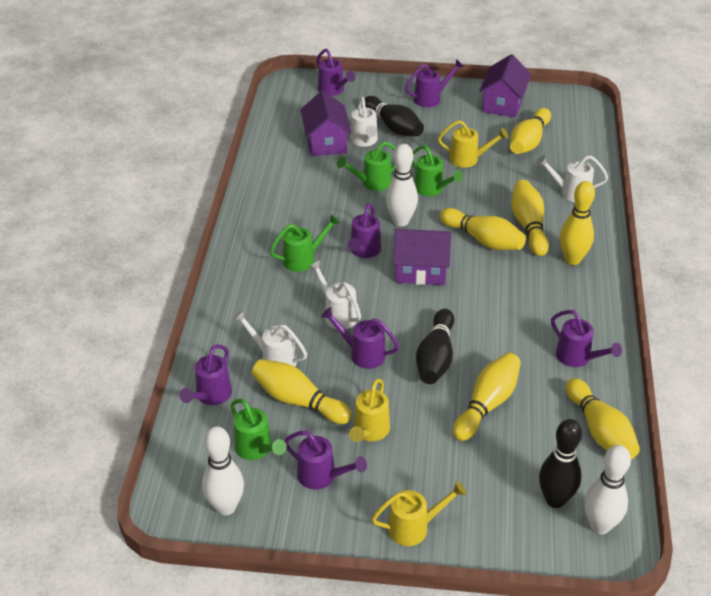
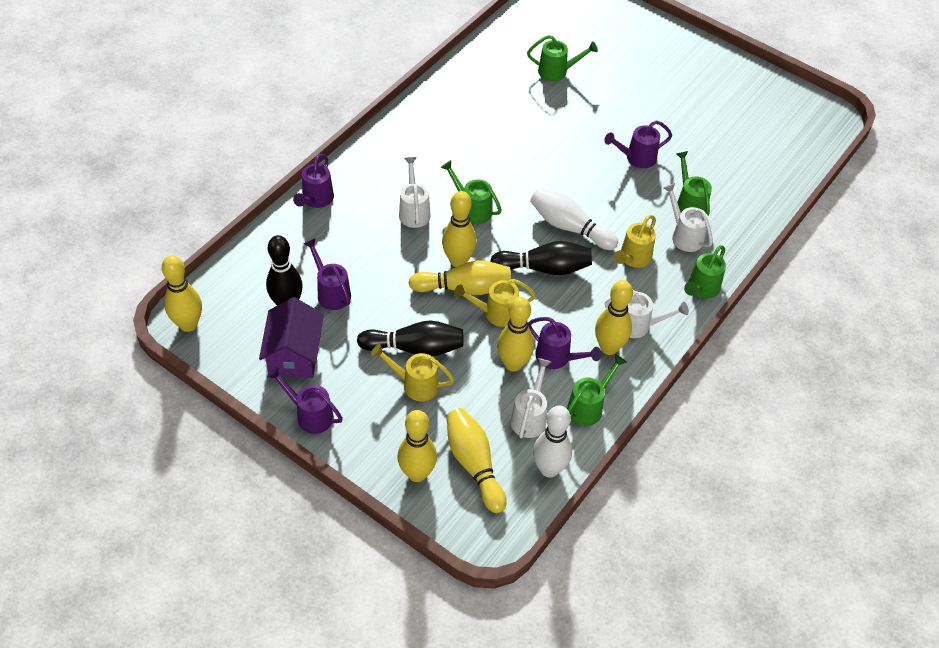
green watering can: 4 -> 5
purple house: 3 -> 1
purple watering can: 7 -> 5
white bowling pin: 3 -> 2

